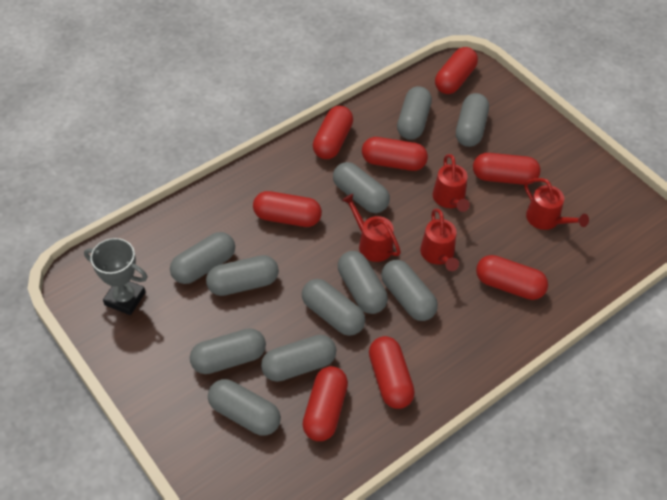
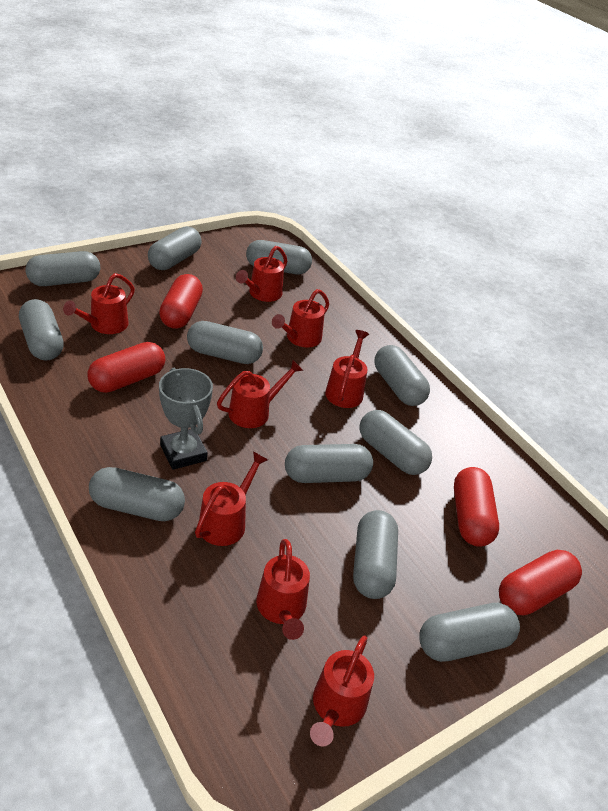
red capsule: 8 -> 4
red watering can: 4 -> 8

